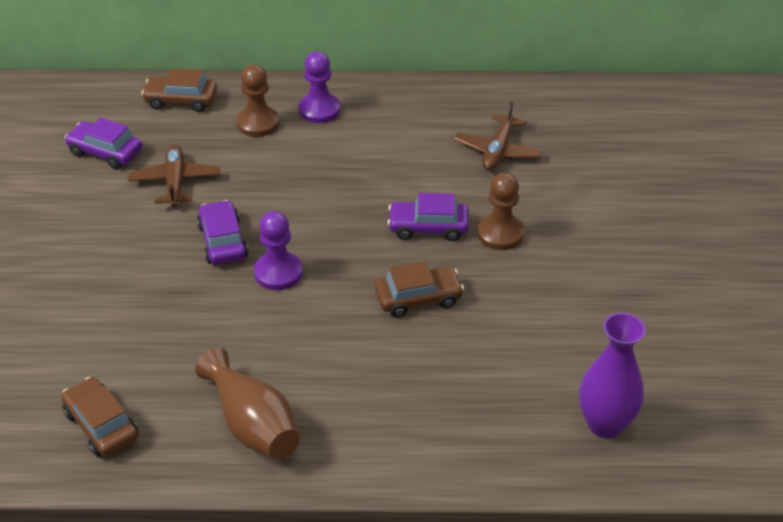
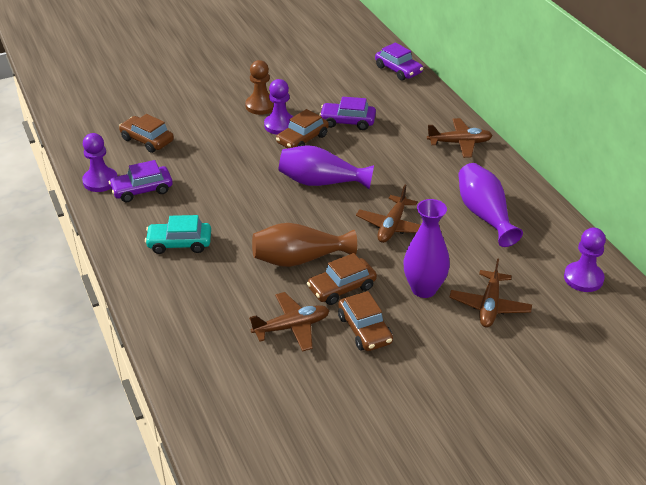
brown car: 3 -> 4
brown pawn: 2 -> 1
brown plane: 2 -> 4
purple pawn: 2 -> 3
purple vase: 1 -> 3
turquoise car: 0 -> 1

